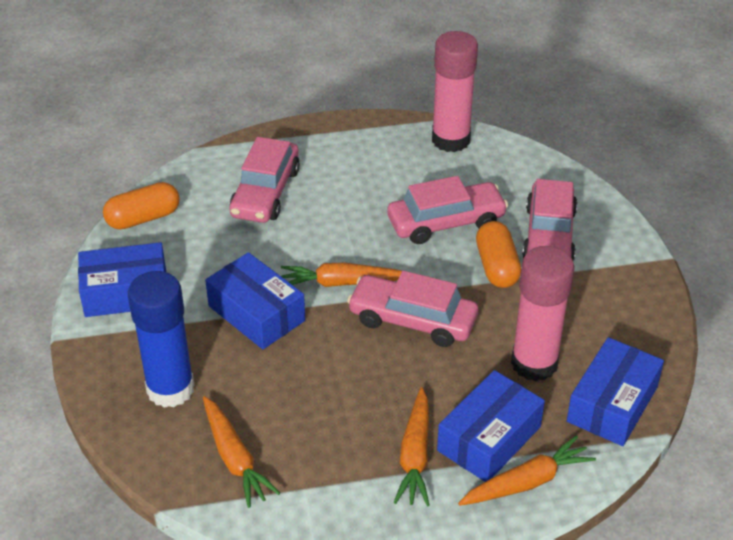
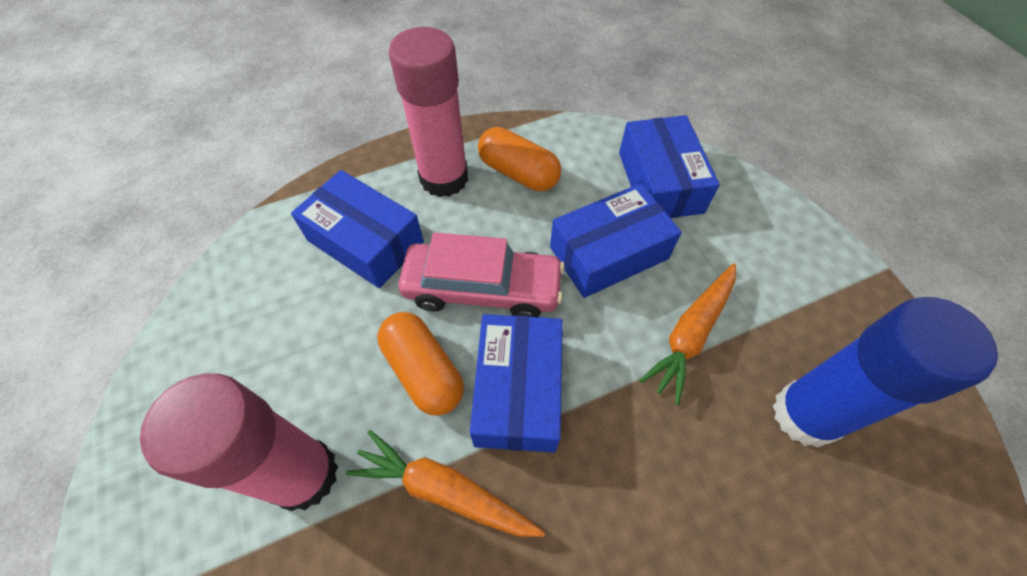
orange carrot: 4 -> 2
pink car: 4 -> 1

